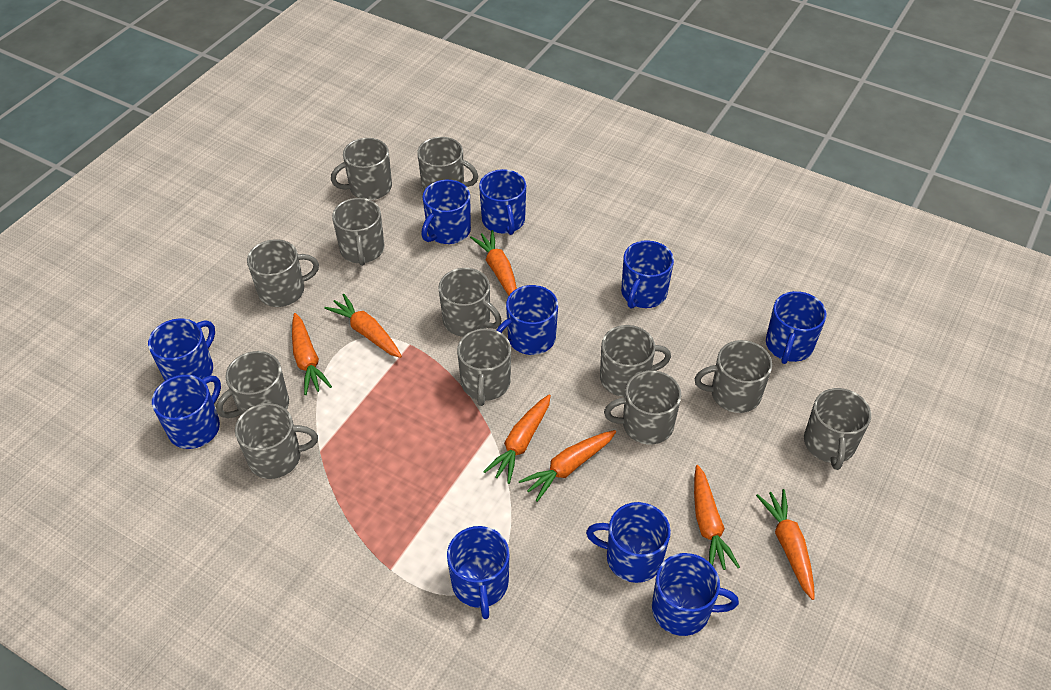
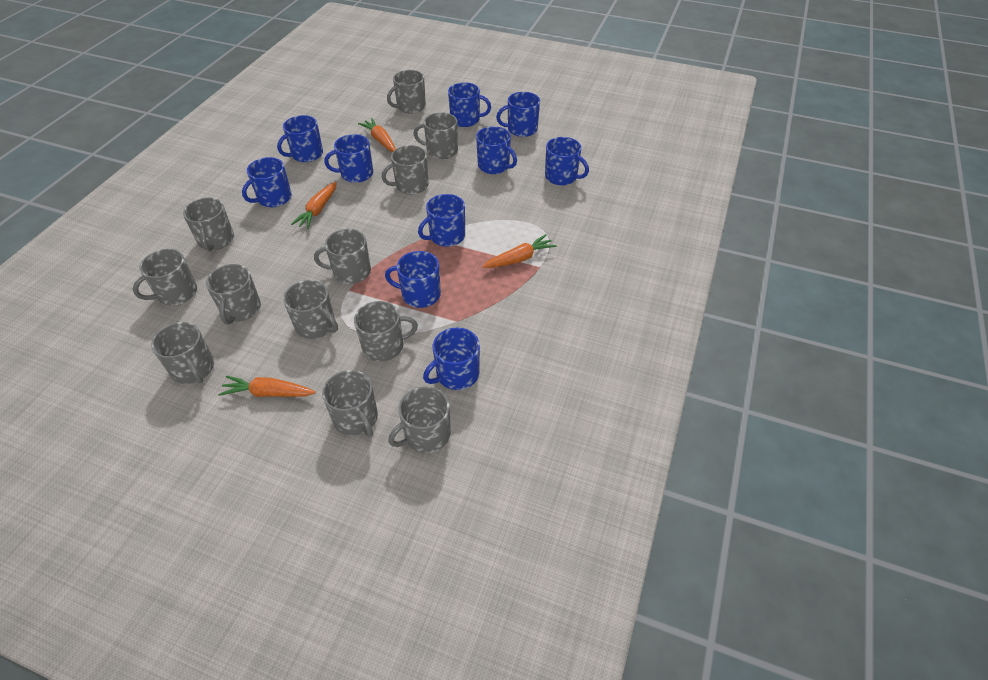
orange carrot: 7 -> 4

